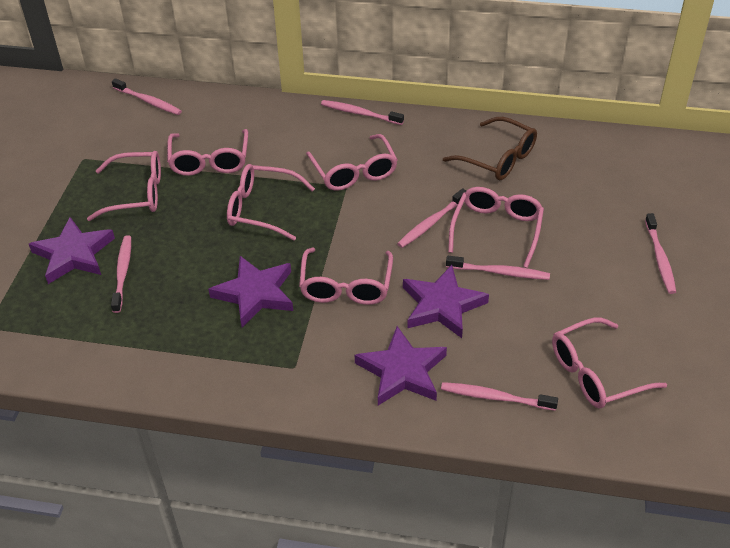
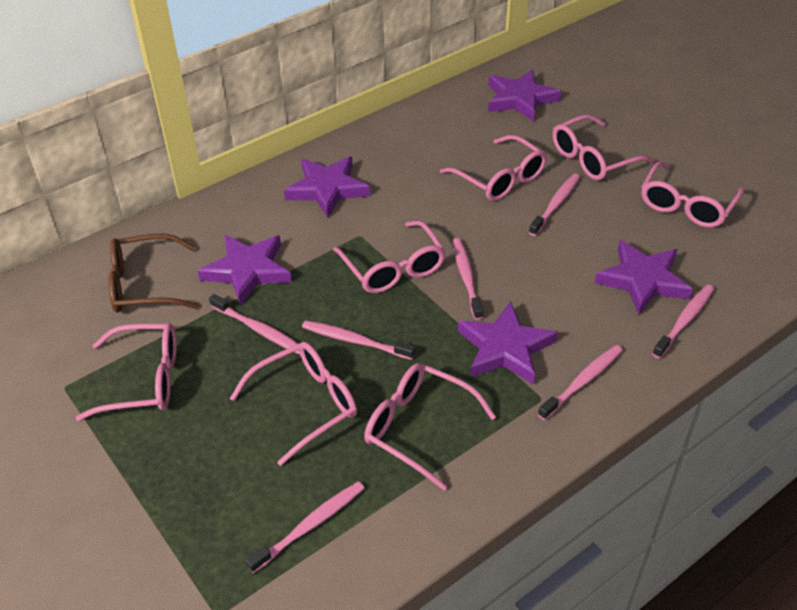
purple star: 4 -> 5

